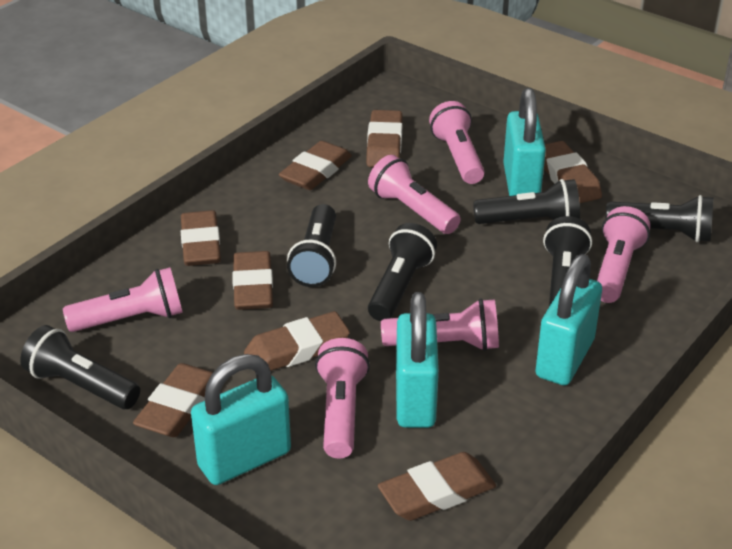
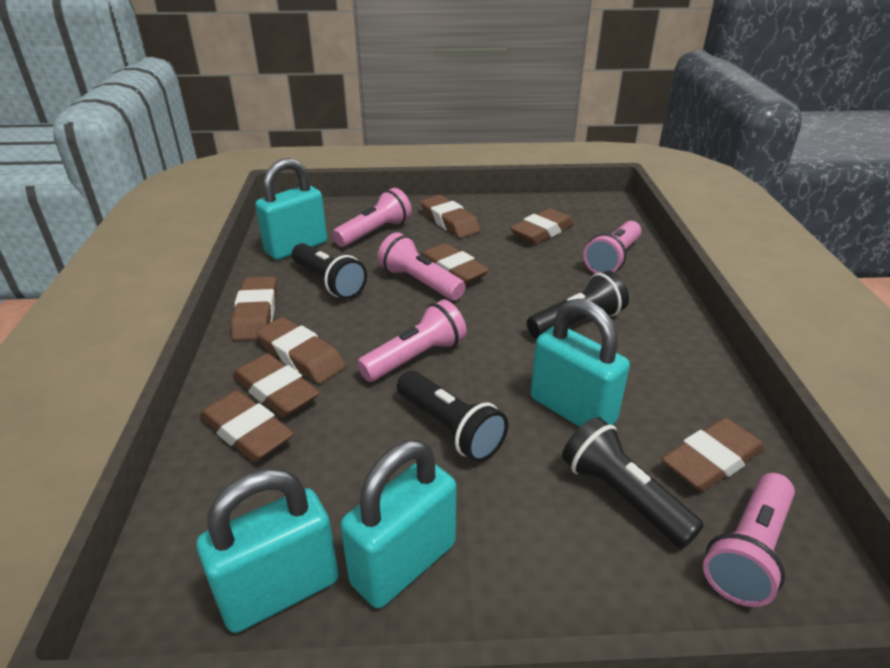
black flashlight: 6 -> 4
pink flashlight: 6 -> 5

